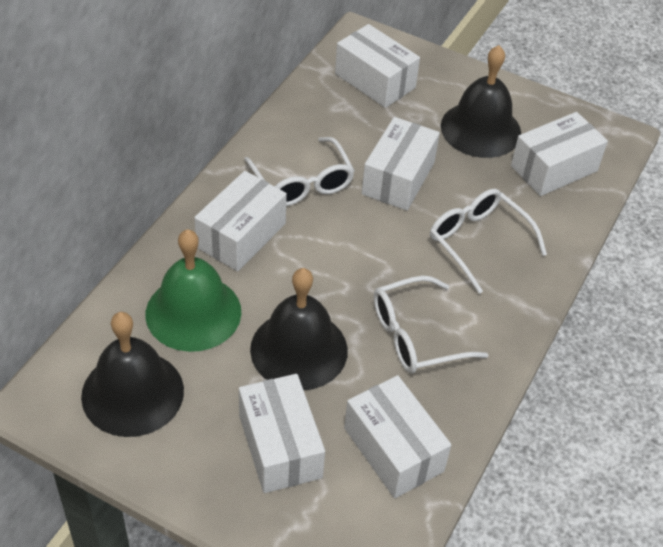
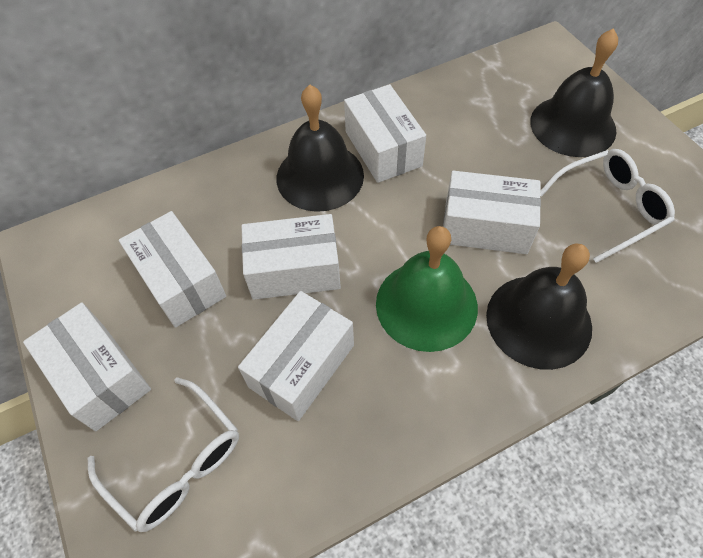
white glasses: 3 -> 2

